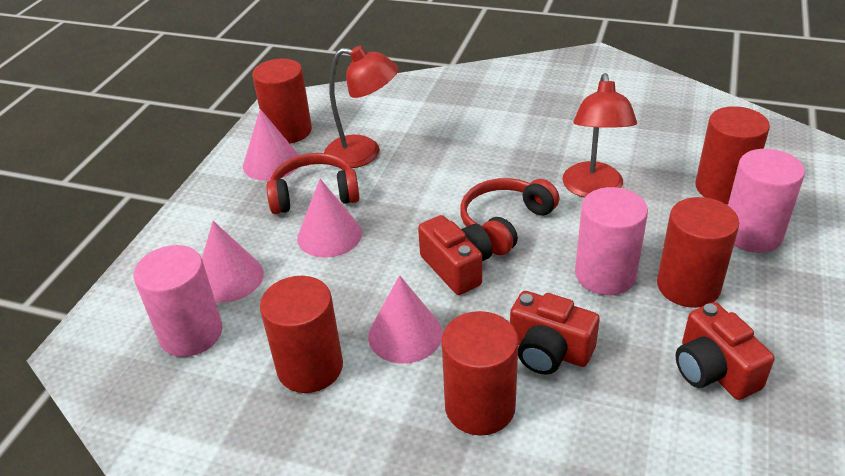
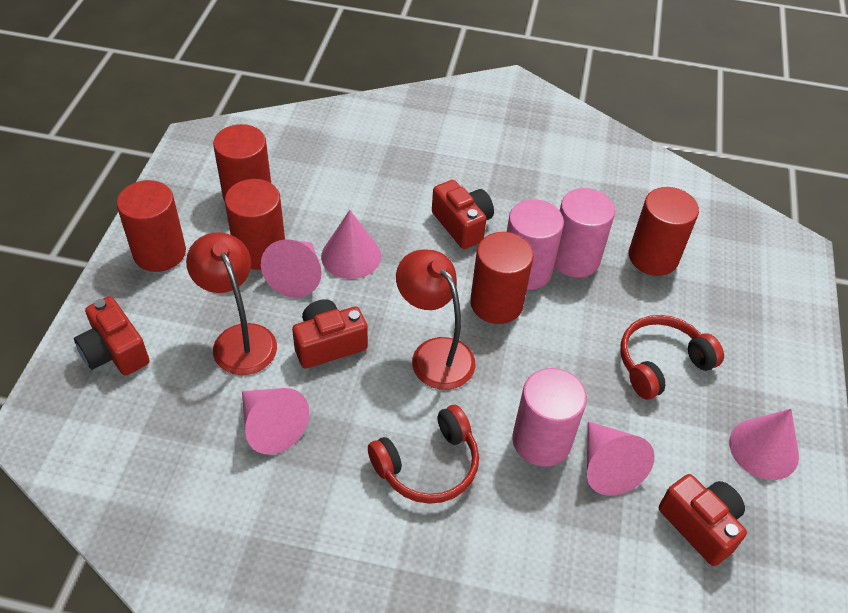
pink cone: 4 -> 5
red camera: 3 -> 4

